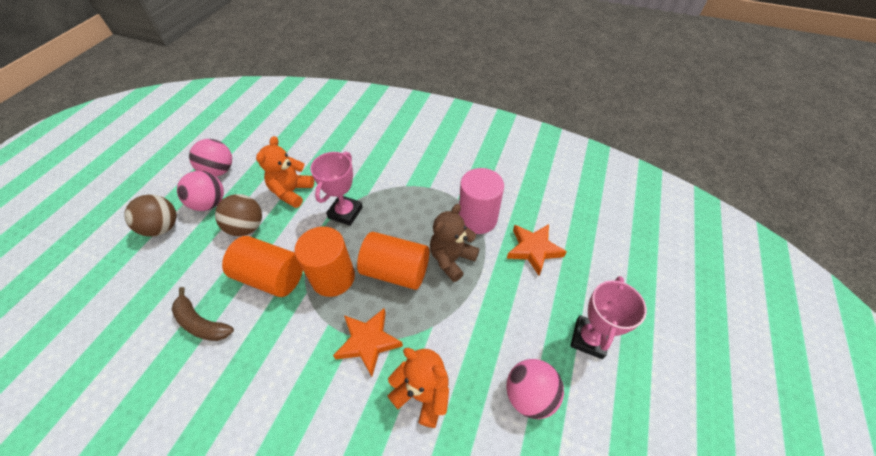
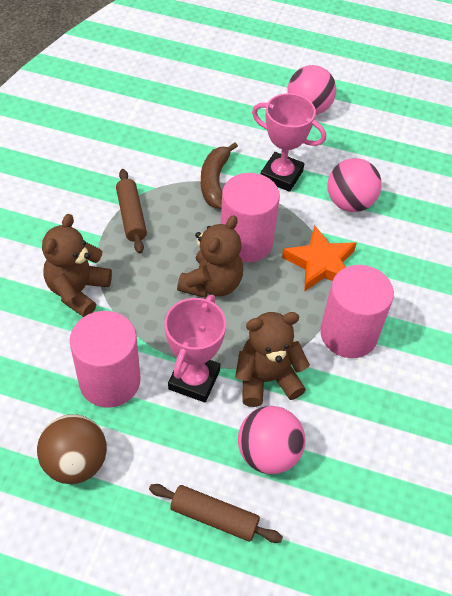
brown ball: 2 -> 1
brown rolling pin: 0 -> 2
brown teddy bear: 1 -> 3
orange cylinder: 3 -> 0
orange star: 2 -> 1
orange teddy bear: 2 -> 0
pink cylinder: 1 -> 3

